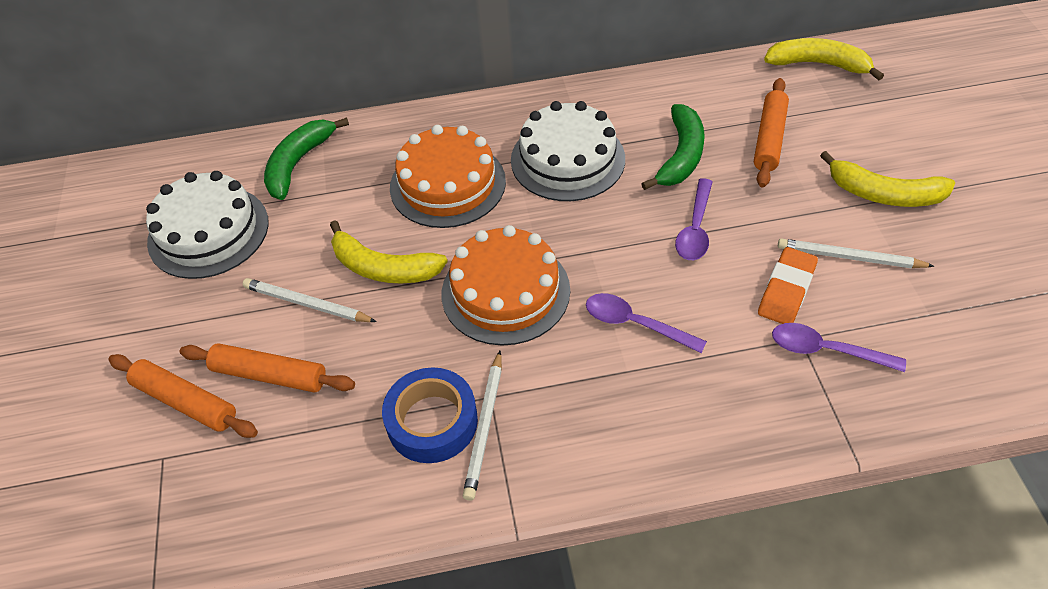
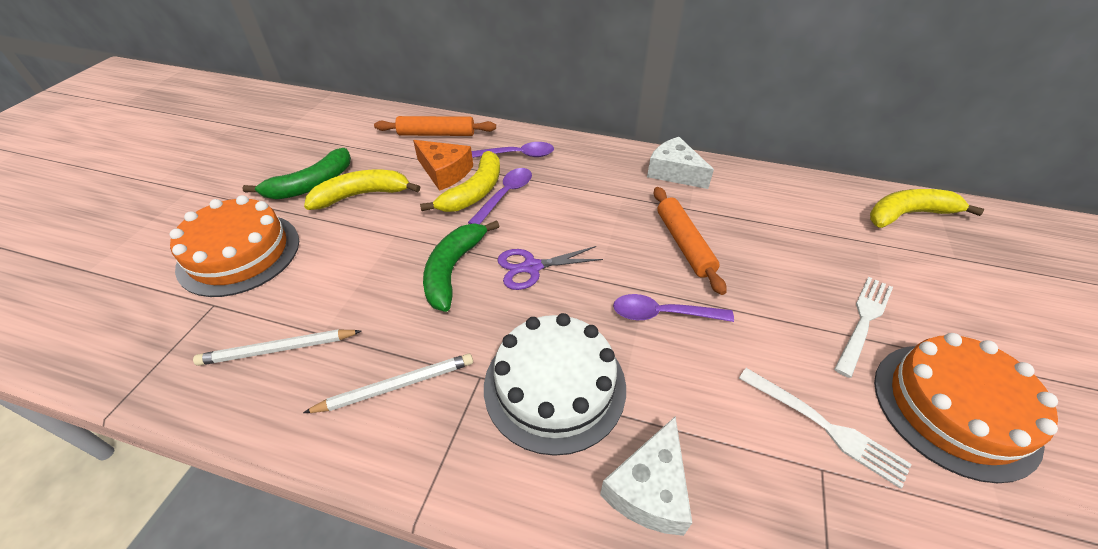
blue tape: 1 -> 0
orange cheese: 0 -> 1
orange eraser: 1 -> 0
orange rolling pin: 3 -> 2
purple scissors: 0 -> 1
white cake: 2 -> 1
white cheese: 0 -> 2
white fork: 0 -> 2
white pencil: 3 -> 2

